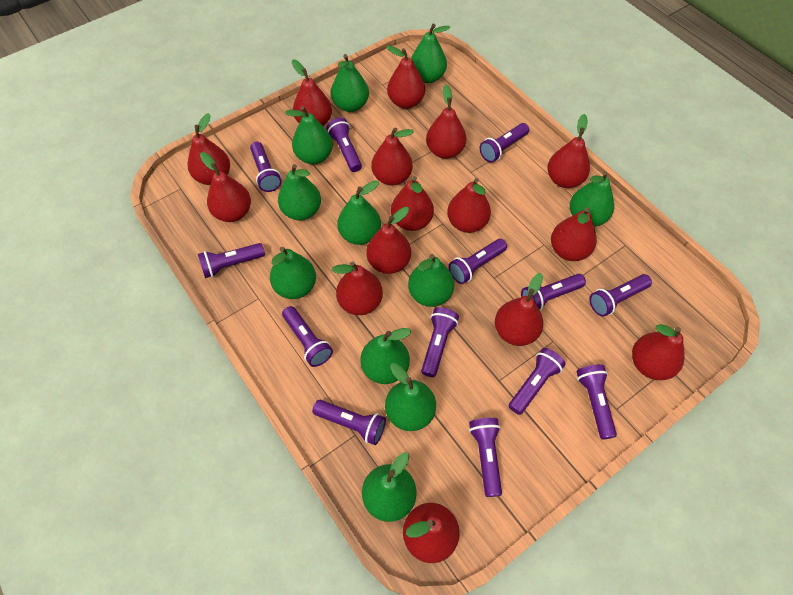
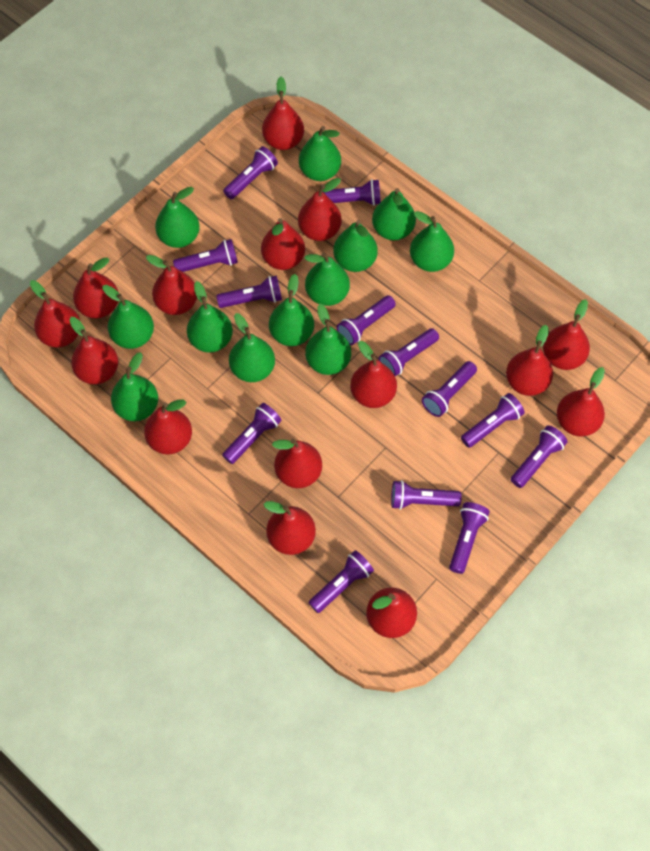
green pear: 11 -> 12

